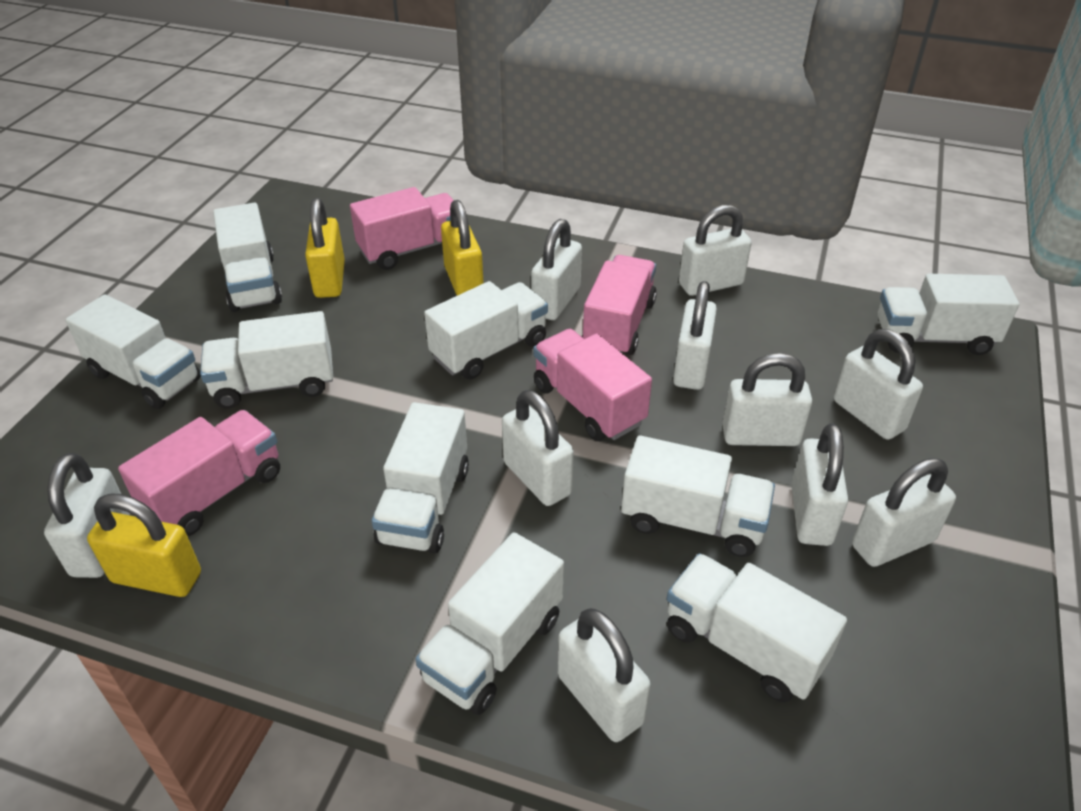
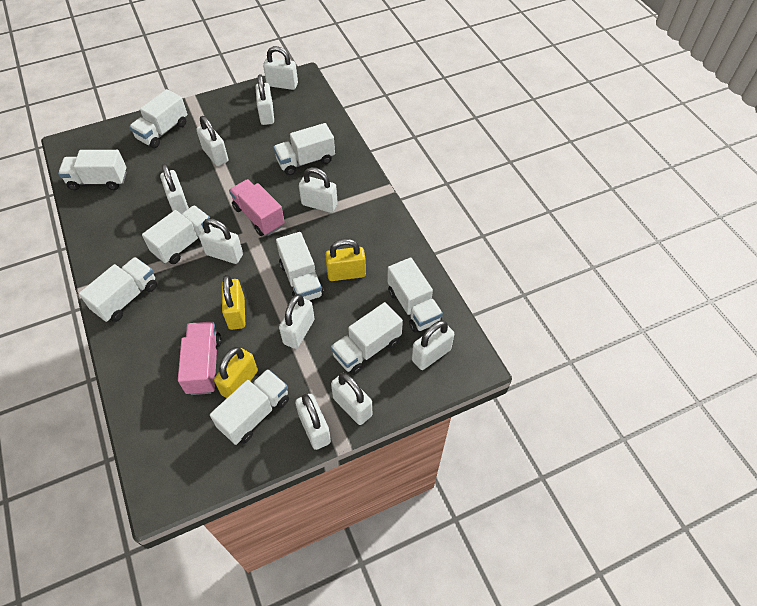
pink truck: 4 -> 2

